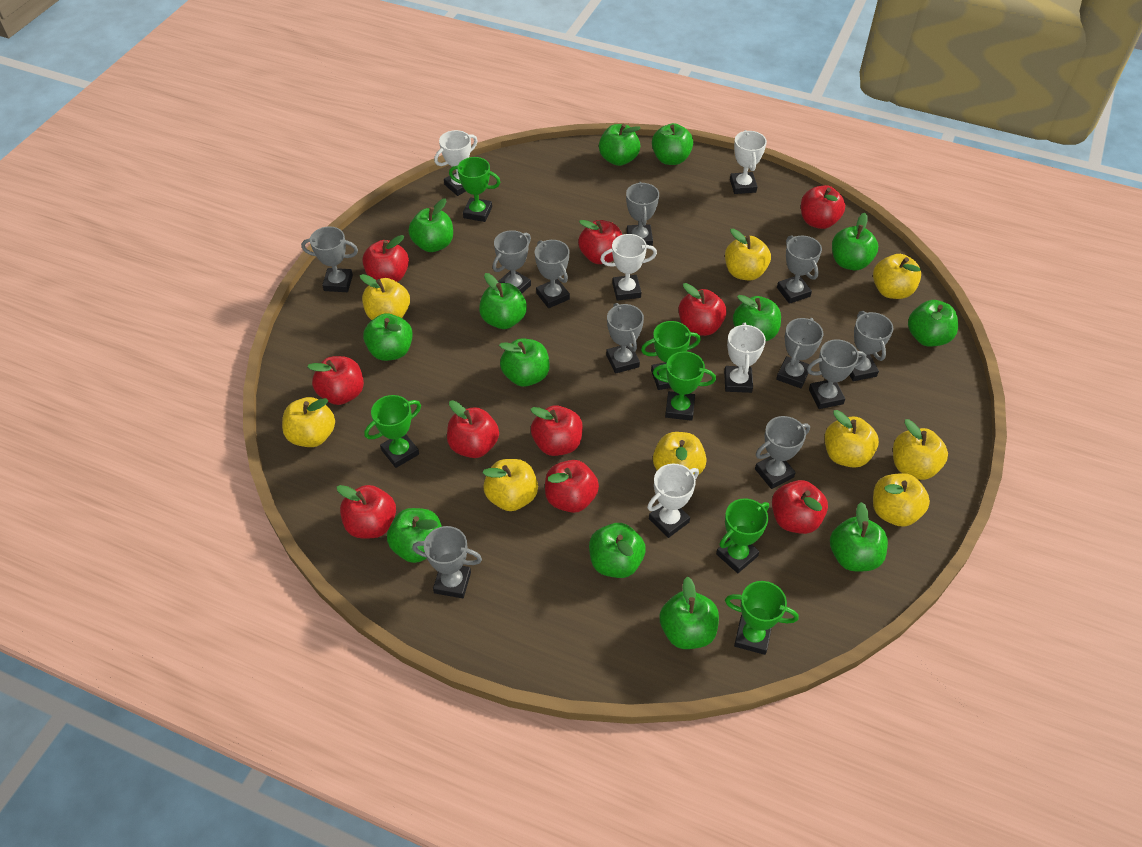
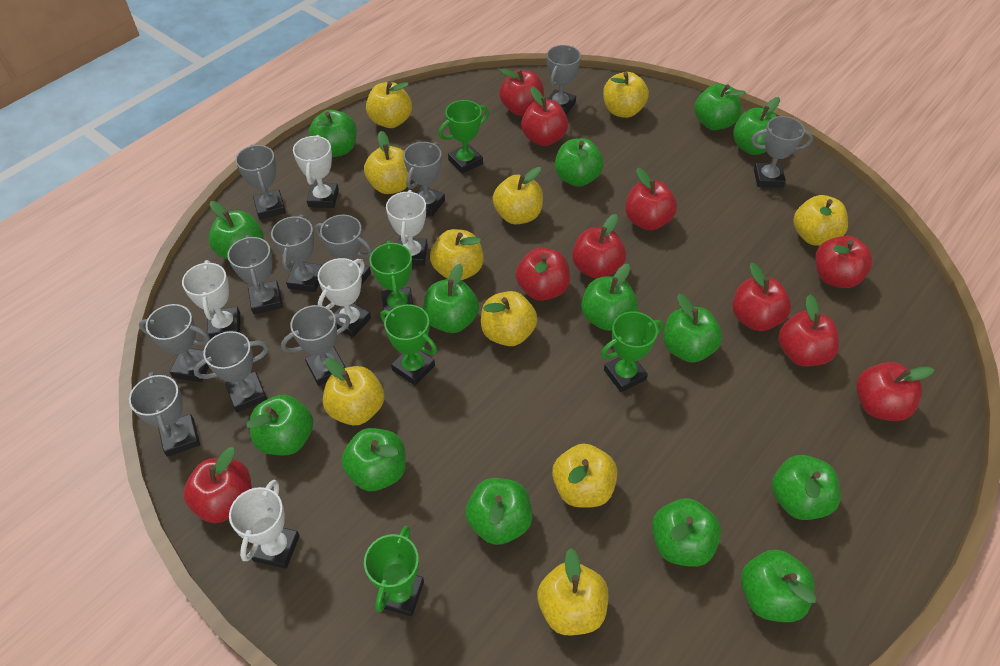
green apple: 13 -> 14
green trophy: 6 -> 5
yellow apple: 9 -> 10

